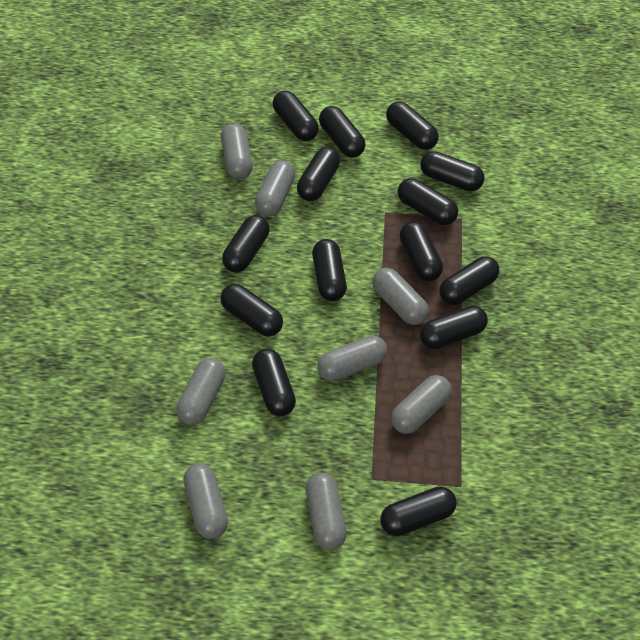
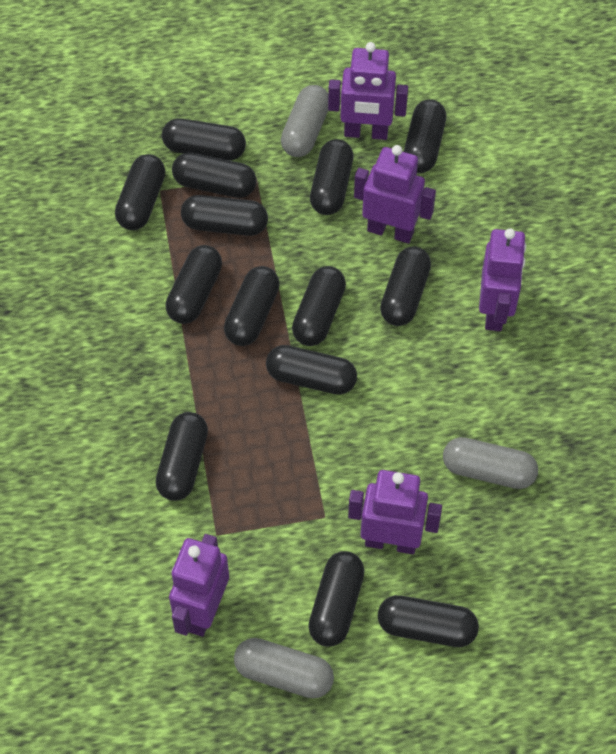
grey capsule: 8 -> 3
purple robot: 0 -> 5

